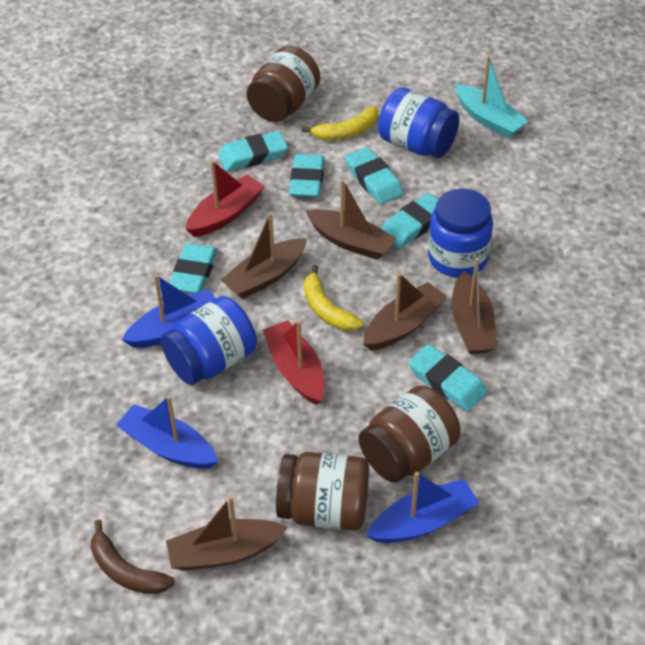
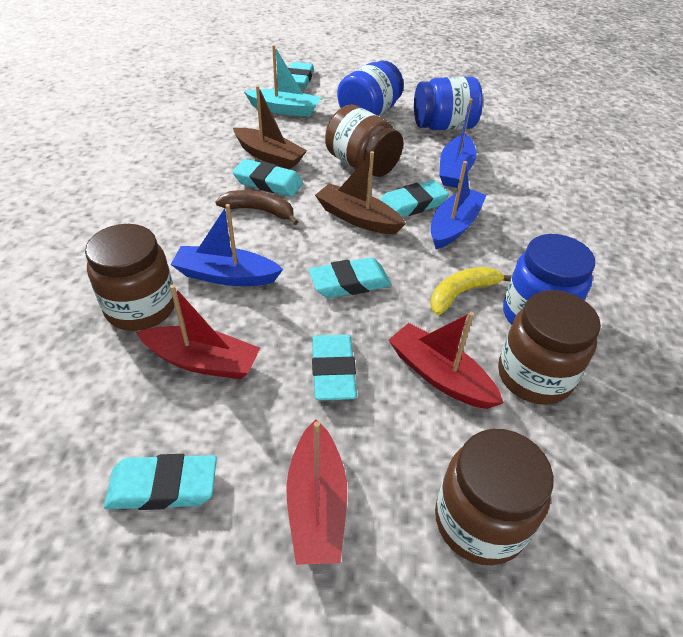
brown boat: 5 -> 2
brown jar: 3 -> 4
red boat: 2 -> 3
yellow banana: 2 -> 1

